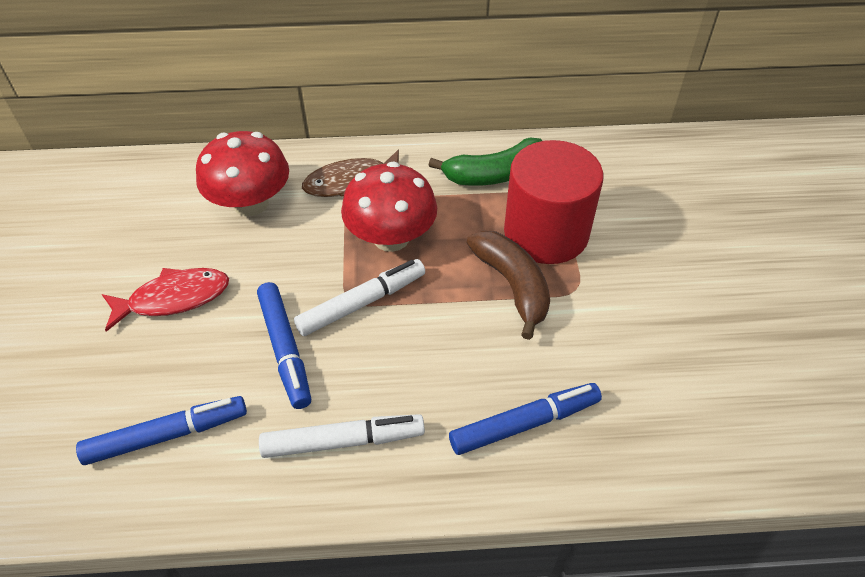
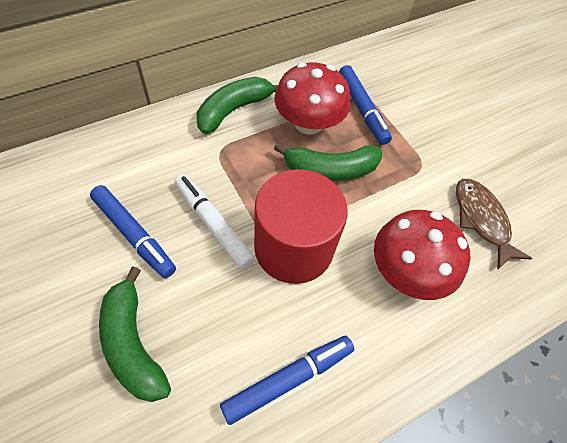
brown banana: 1 -> 0
green banana: 1 -> 3
red fish: 1 -> 0
white marker: 2 -> 1

